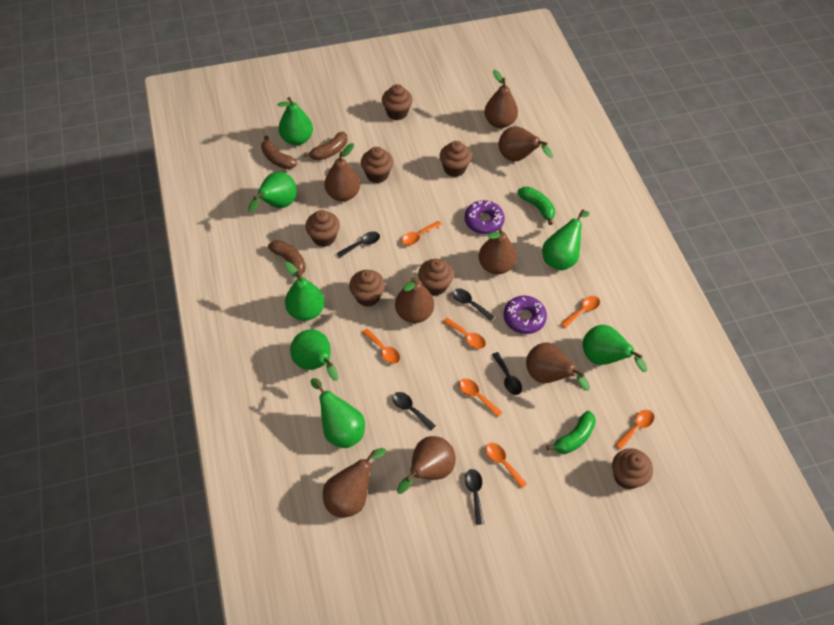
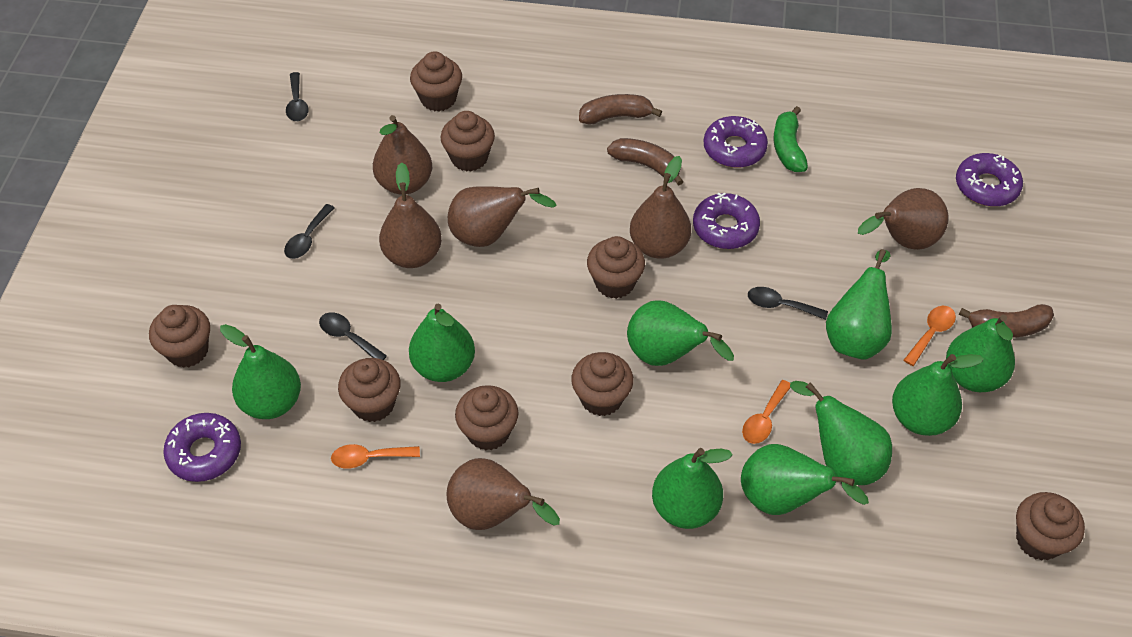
black spoon: 5 -> 4
brown cupcake: 7 -> 8
brown pear: 8 -> 6
green banana: 2 -> 1
green pear: 7 -> 9
orange spoon: 7 -> 3
purple donut: 2 -> 4

